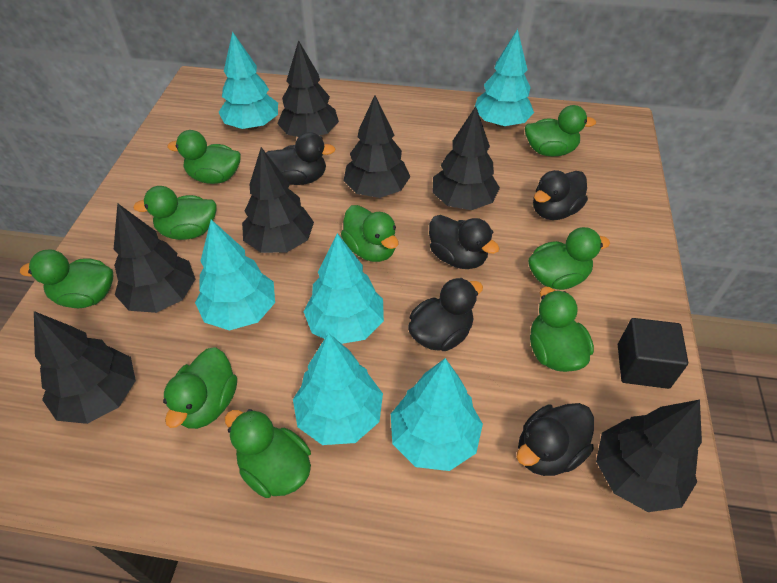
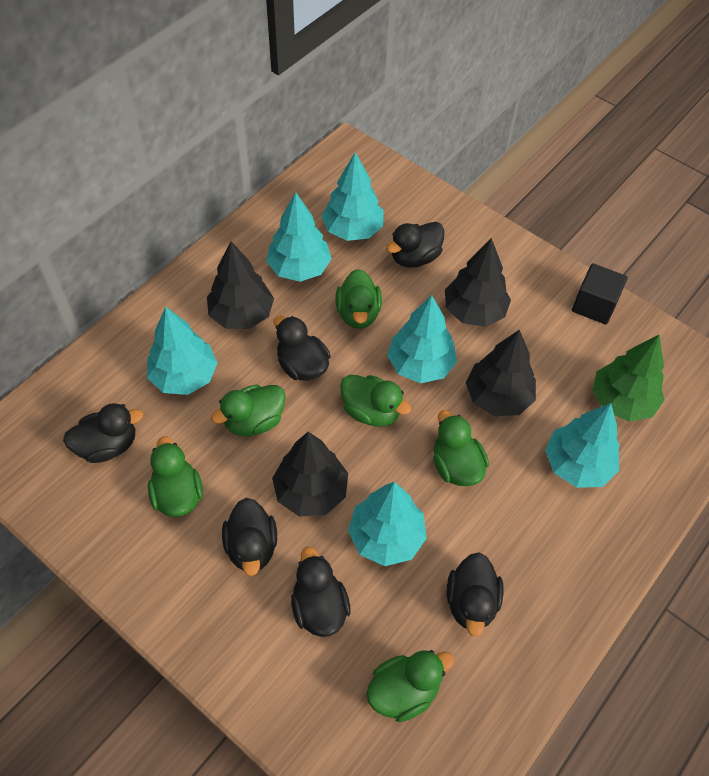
black duck: 5 -> 6
black tree: 7 -> 4
green duck: 9 -> 6
green tree: 0 -> 1

